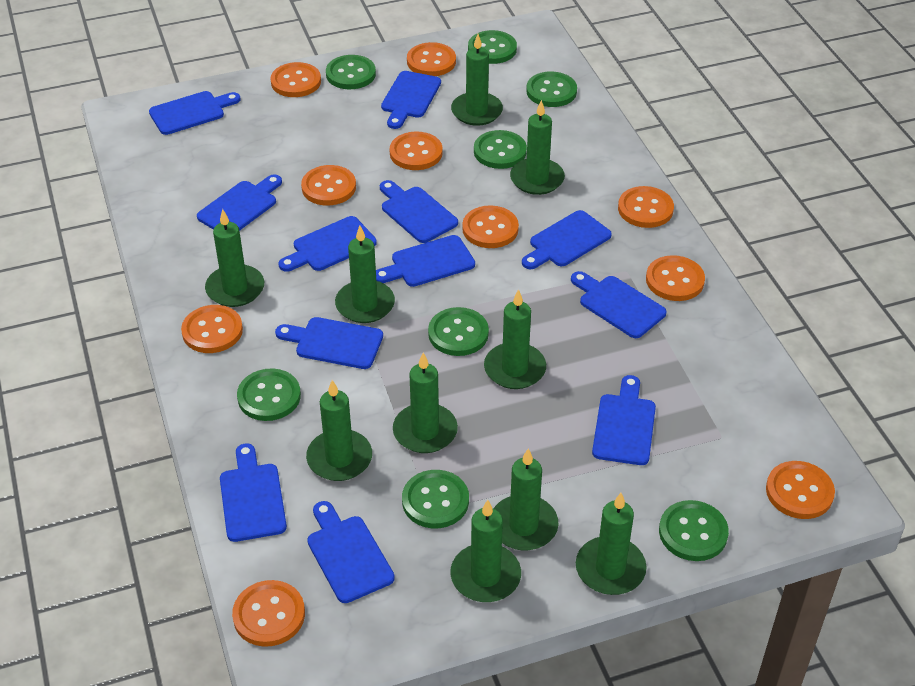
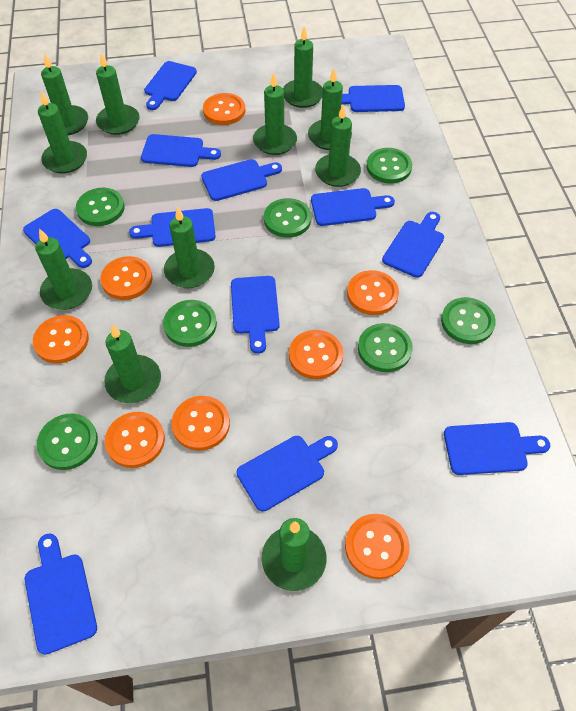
green button: 8 -> 7
green candle: 10 -> 11
orange button: 10 -> 8

